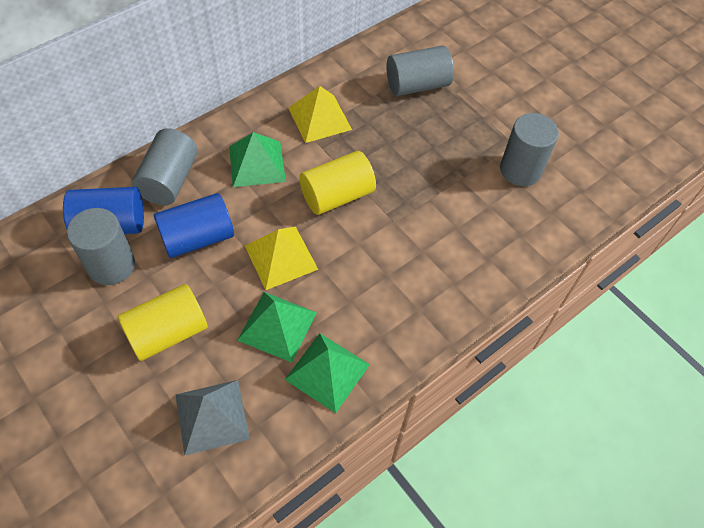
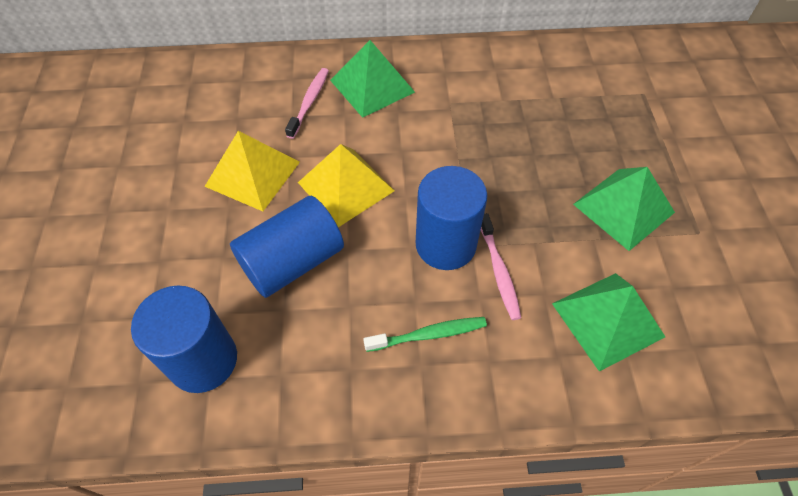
blue cylinder: 2 -> 3
green toothbrush: 0 -> 1
grey cylinder: 4 -> 0
grey pyramid: 1 -> 0
pink toothbrush: 0 -> 2
yellow cylinder: 2 -> 0

